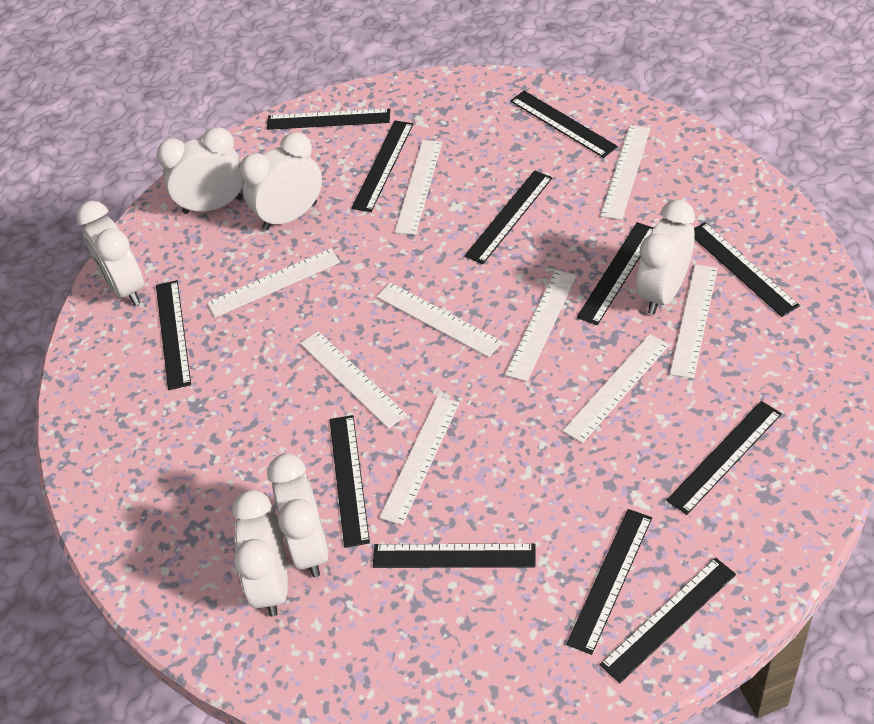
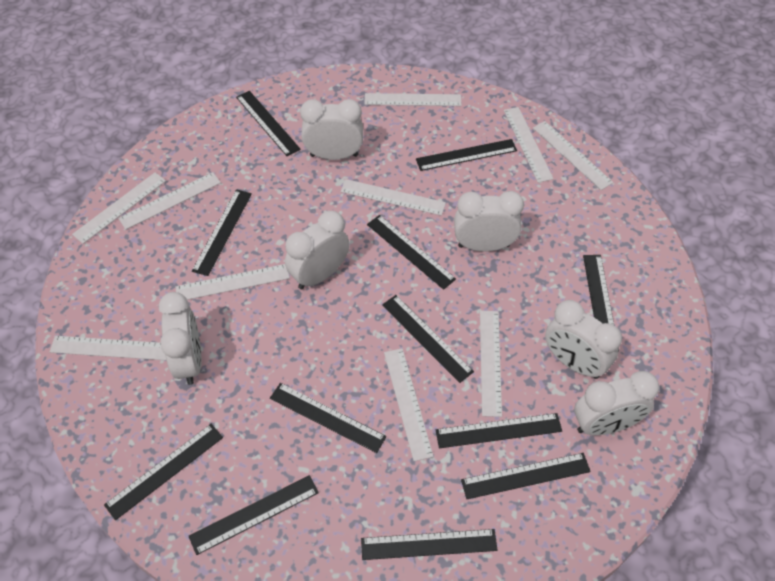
white ruler: 9 -> 10

